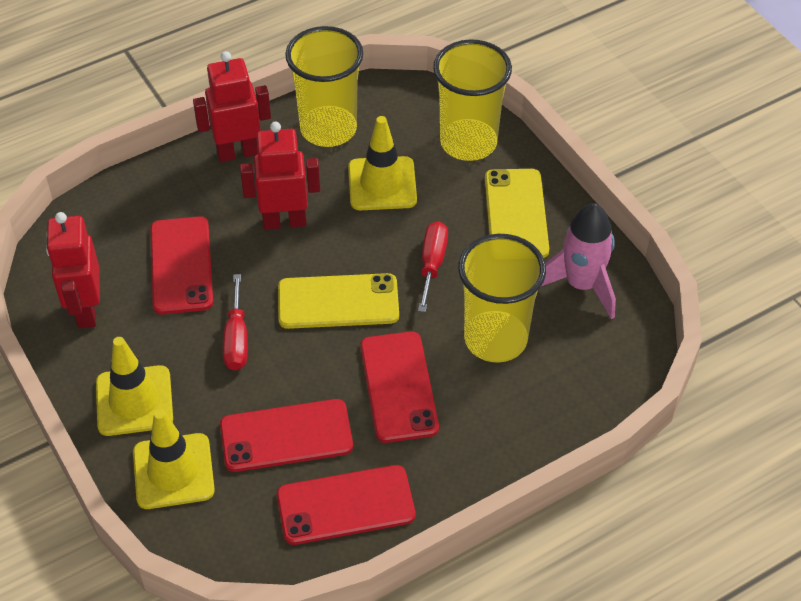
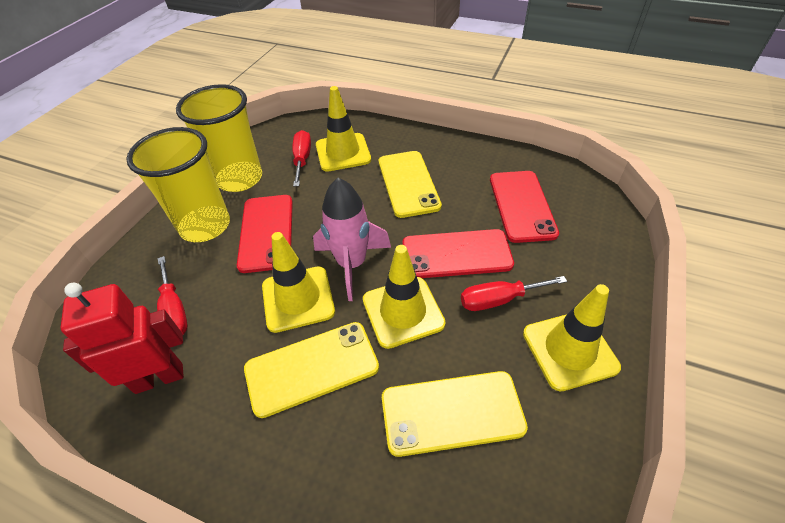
red phone: 4 -> 3
red robot: 3 -> 1
red screwdriver: 2 -> 3
yellow cup: 3 -> 2
yellow phone: 2 -> 3
yellow traffic cone: 3 -> 4

